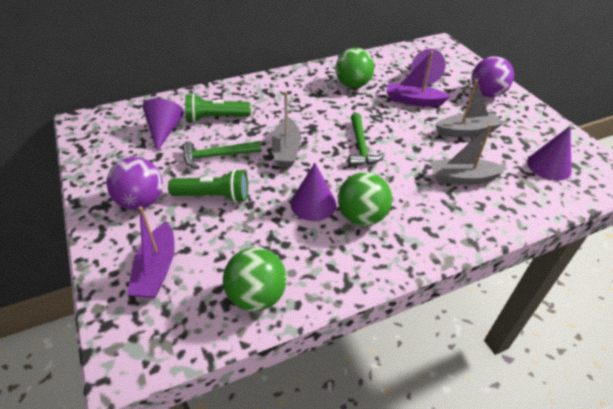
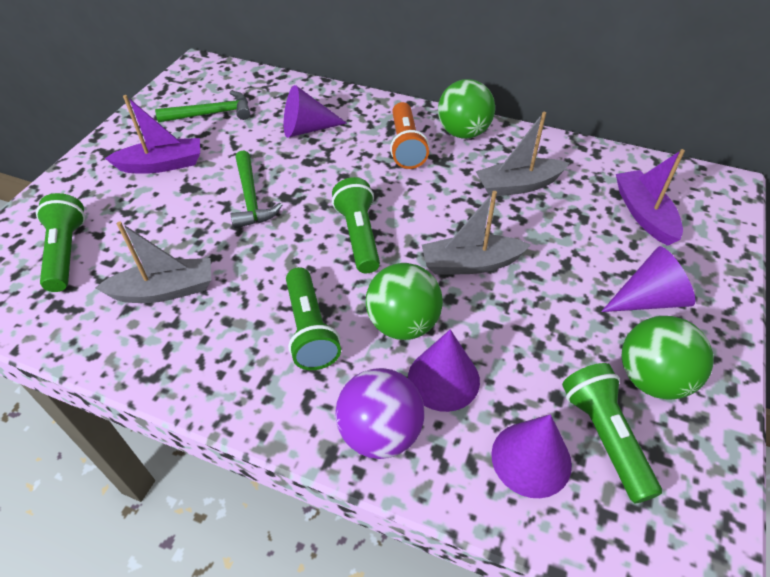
green flashlight: 2 -> 4
orange flashlight: 0 -> 1
purple ball: 2 -> 1

